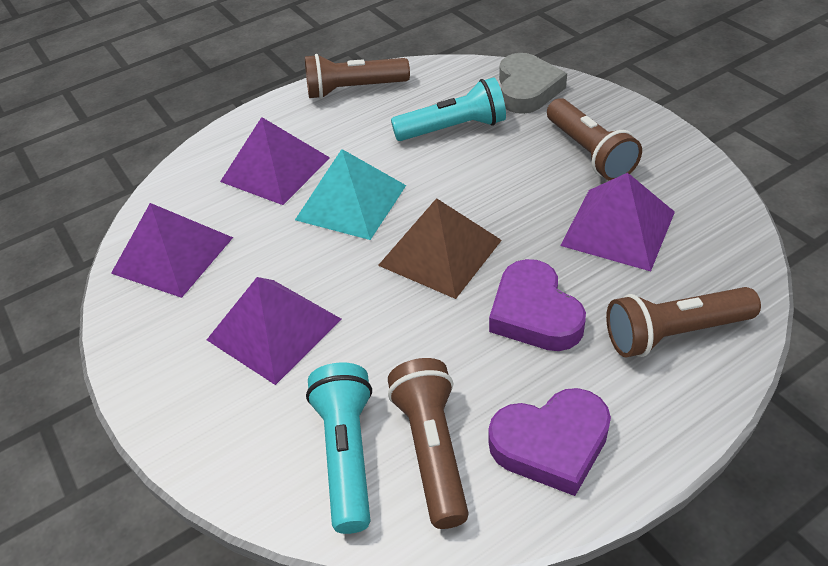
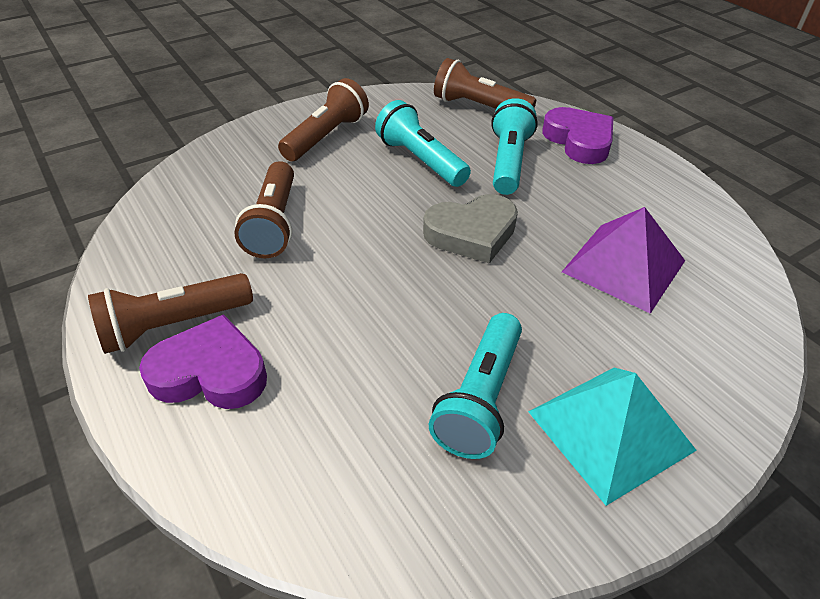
brown pyramid: 1 -> 0
purple pyramid: 4 -> 1
turquoise flashlight: 2 -> 3

